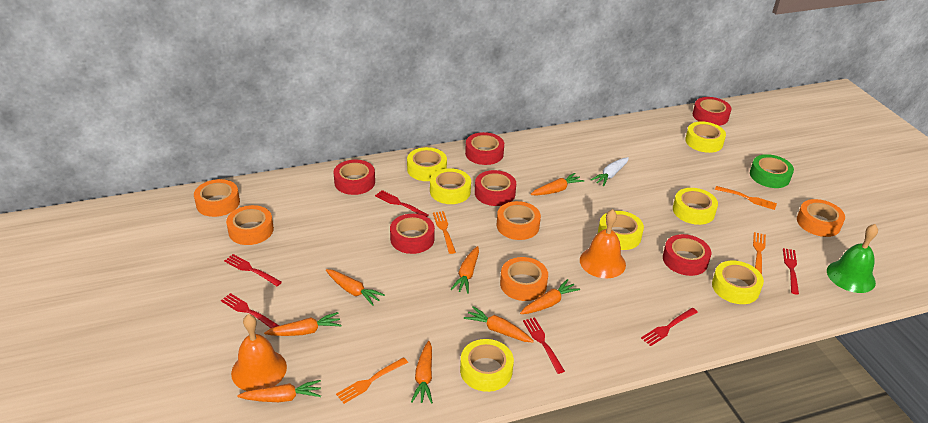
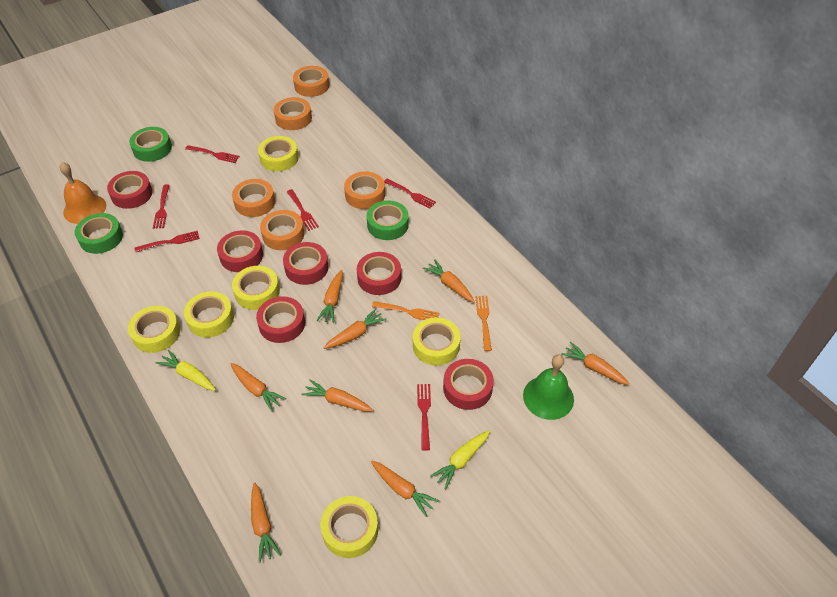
green tape: 1 -> 3
orange bell: 2 -> 1
orange fork: 4 -> 2
white carrot: 1 -> 0
yellow carrot: 0 -> 2
yellow tape: 7 -> 6

